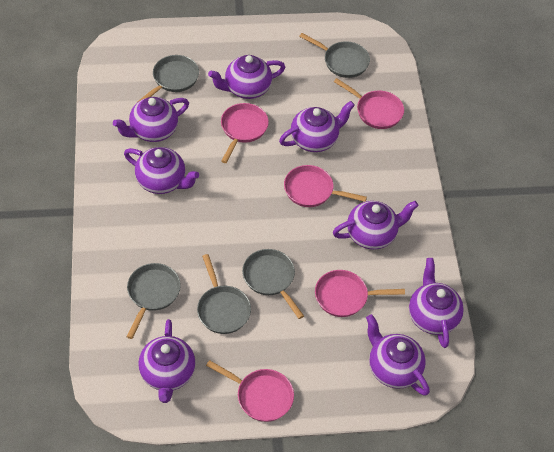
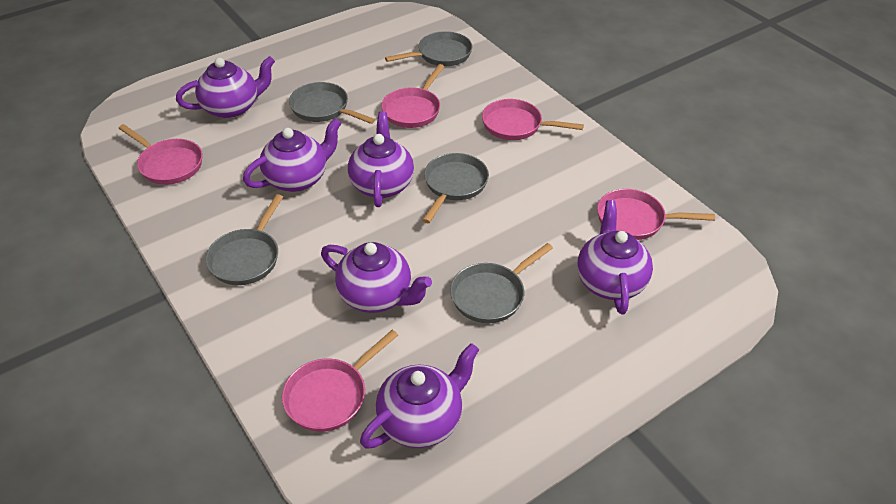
purple teapot: 8 -> 6

